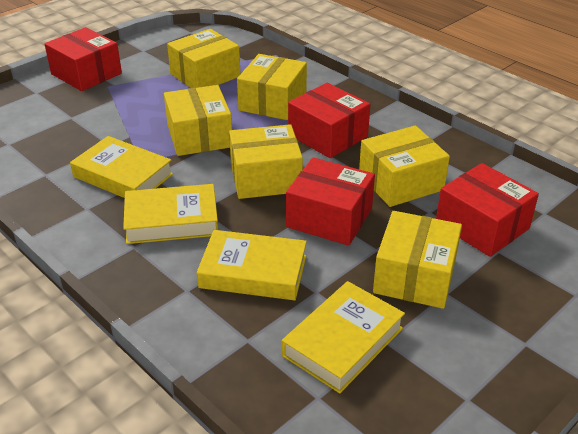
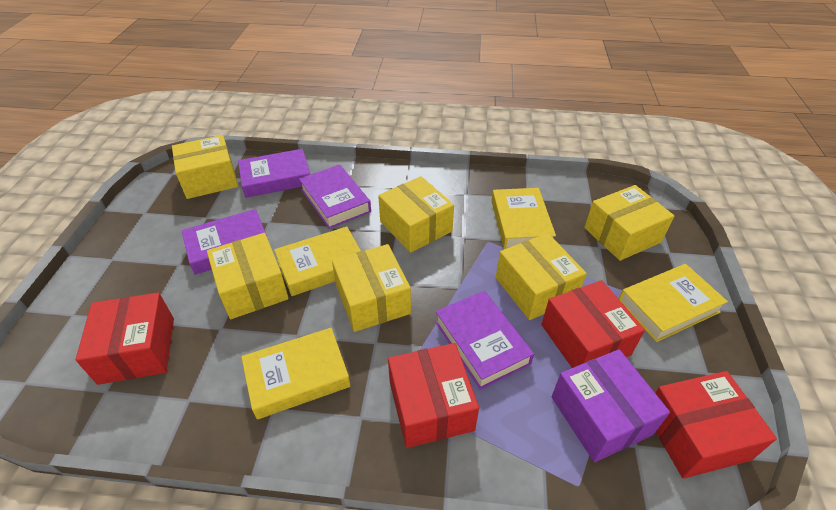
purple book: 0 -> 4
purple box: 0 -> 1

